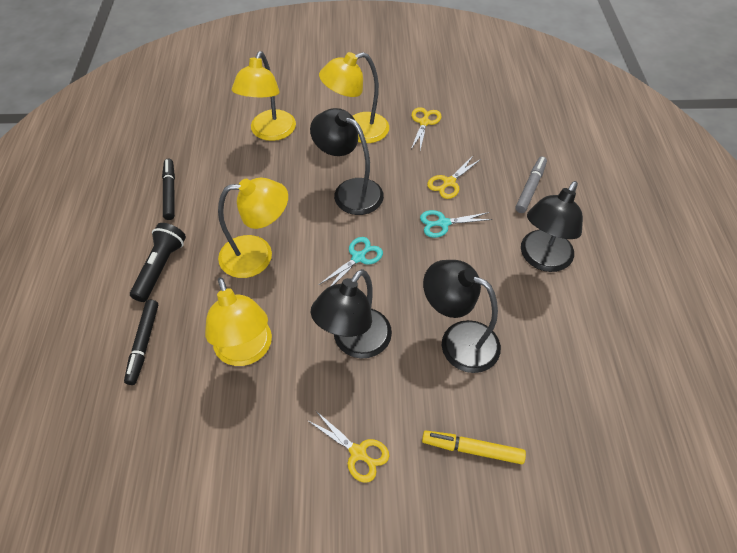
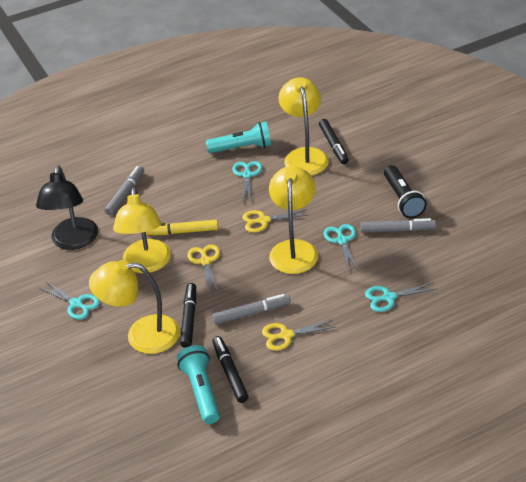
black lamp: 4 -> 1
black marker: 2 -> 3
grey marker: 1 -> 3
turquoise flashlight: 0 -> 2
turquoise scissors: 2 -> 4

